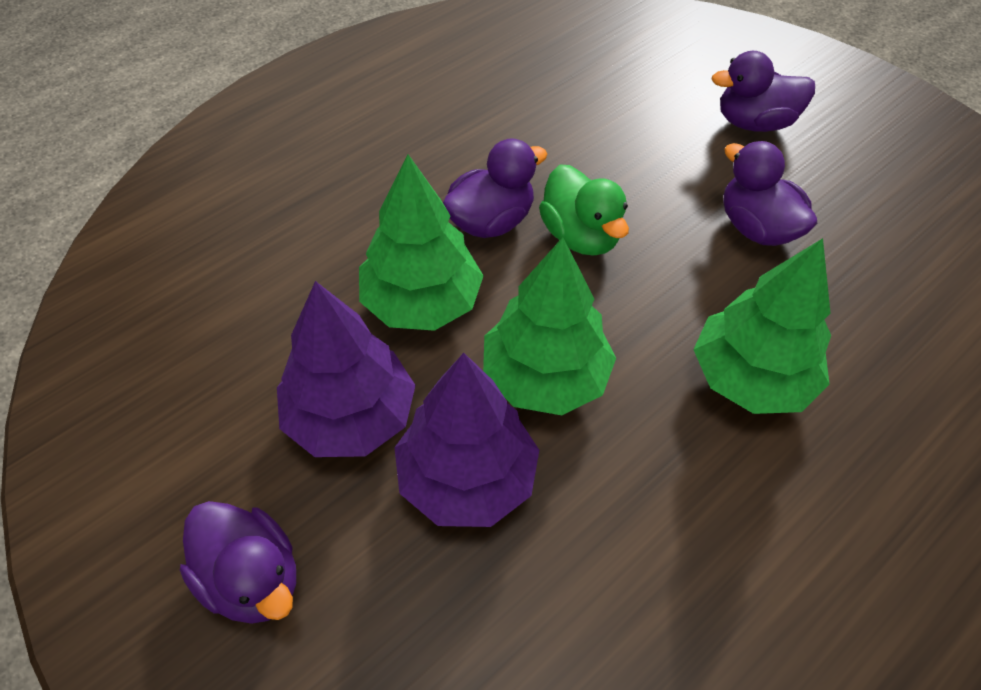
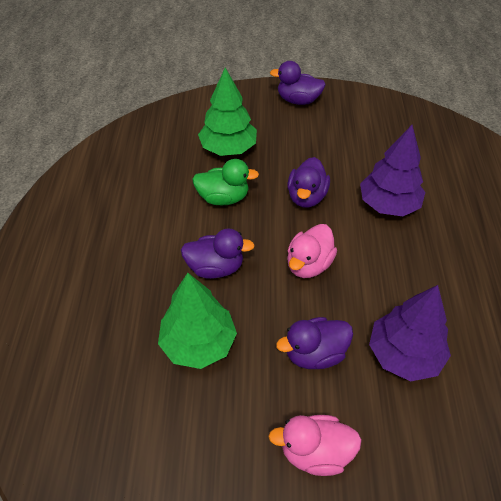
green tree: 3 -> 2
pink duck: 0 -> 2

